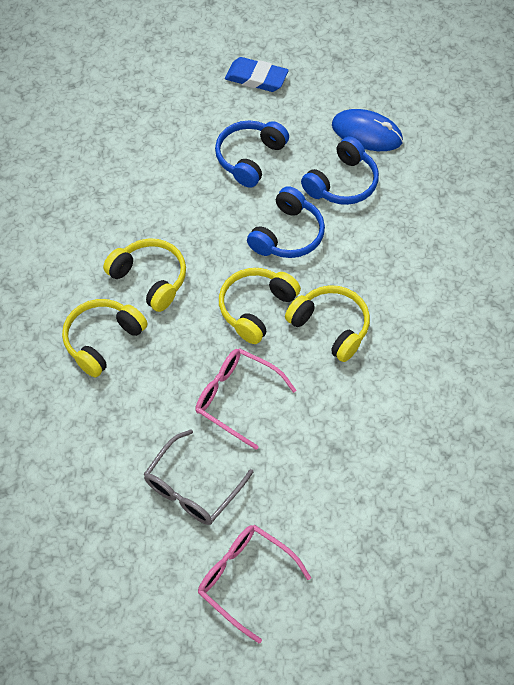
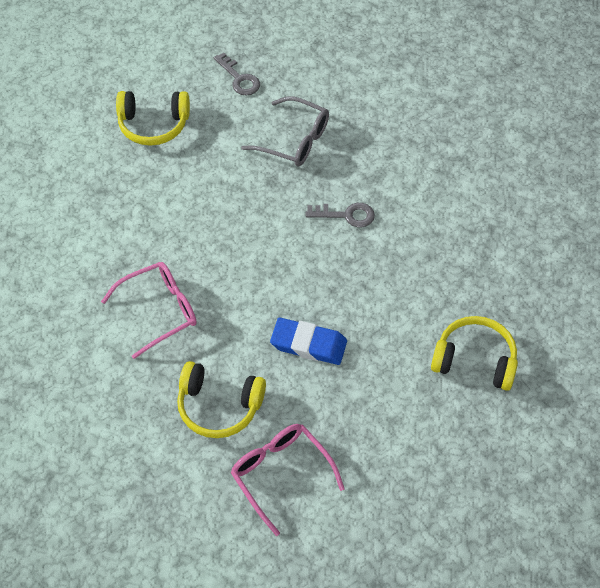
blue headphones: 3 -> 0
blue mouse: 1 -> 0
grey key: 0 -> 2
yellow headphones: 4 -> 3

